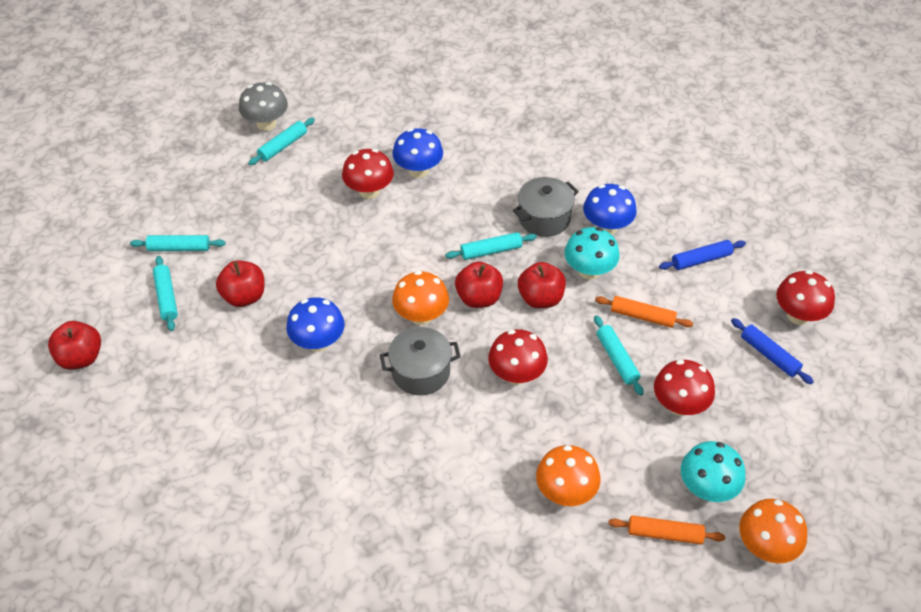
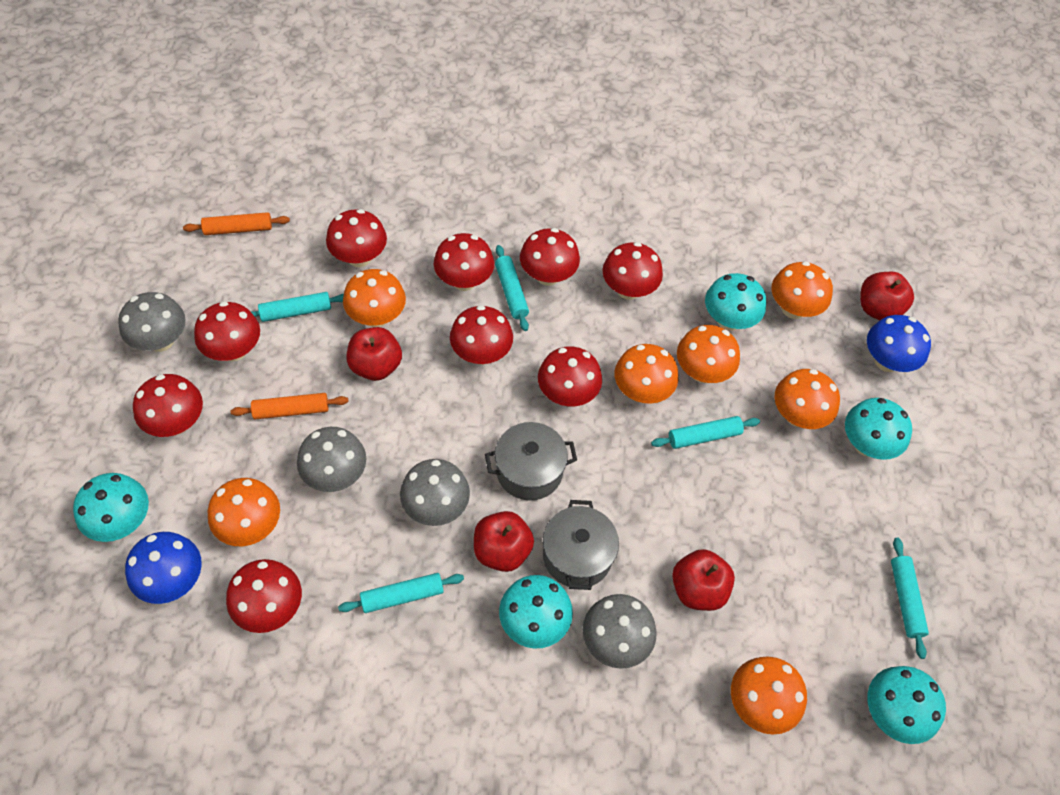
blue mushroom: 3 -> 2
blue rolling pin: 2 -> 0
grey mushroom: 1 -> 4
orange mushroom: 3 -> 7
red mushroom: 4 -> 9
turquoise mushroom: 2 -> 5

